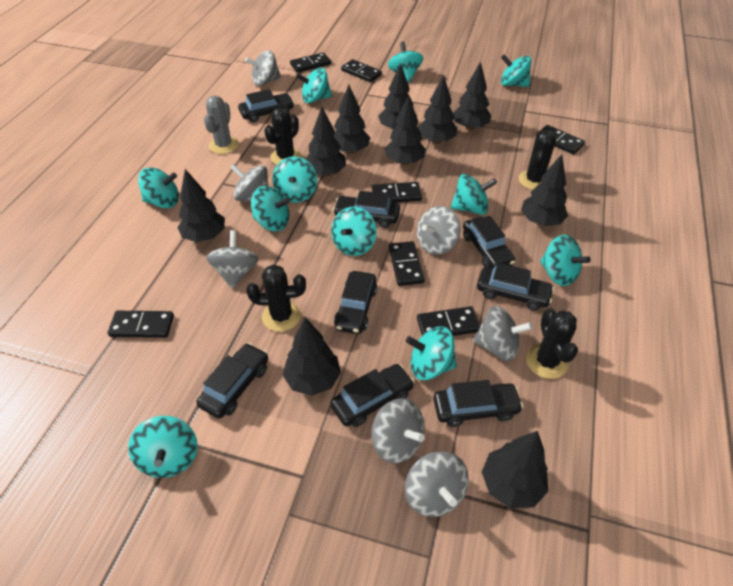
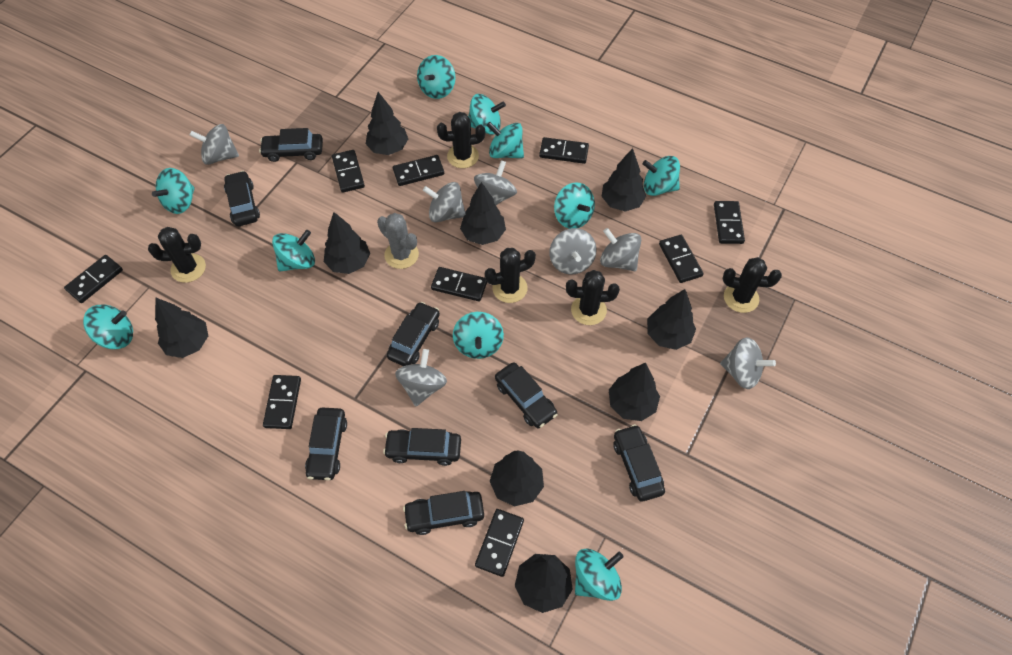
black cactus: 4 -> 5
black domino: 7 -> 9
black tree: 10 -> 9
turquoise spinning top: 11 -> 10

